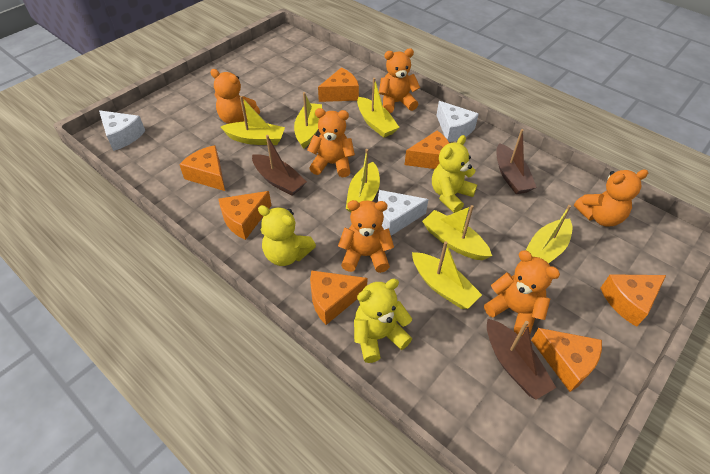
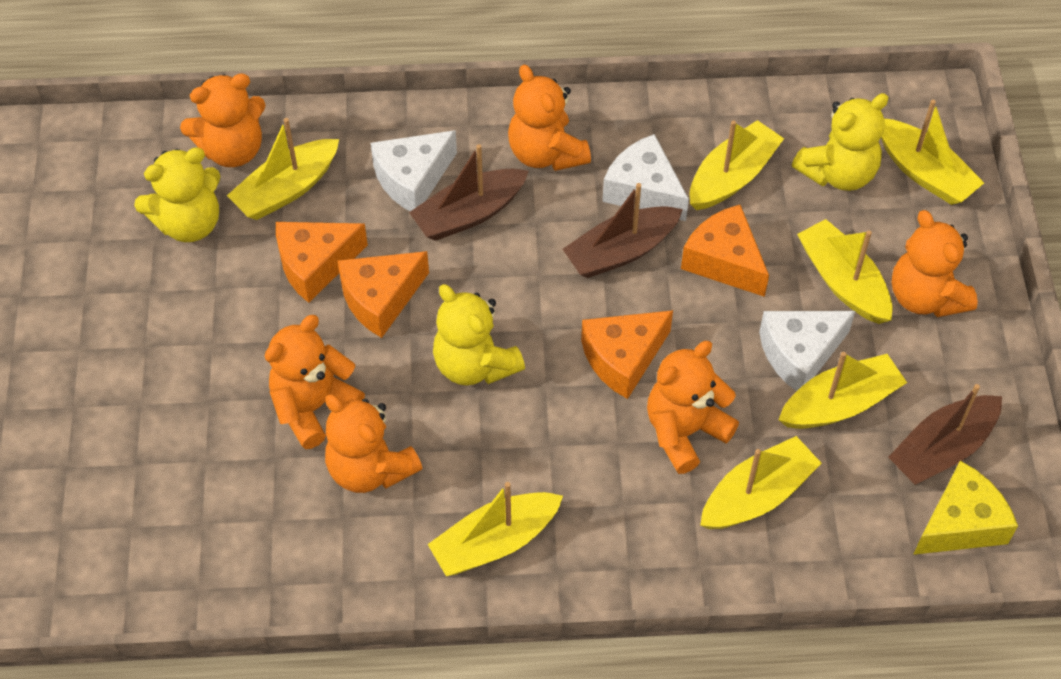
orange cheese: 7 -> 4
yellow cheese: 0 -> 1

